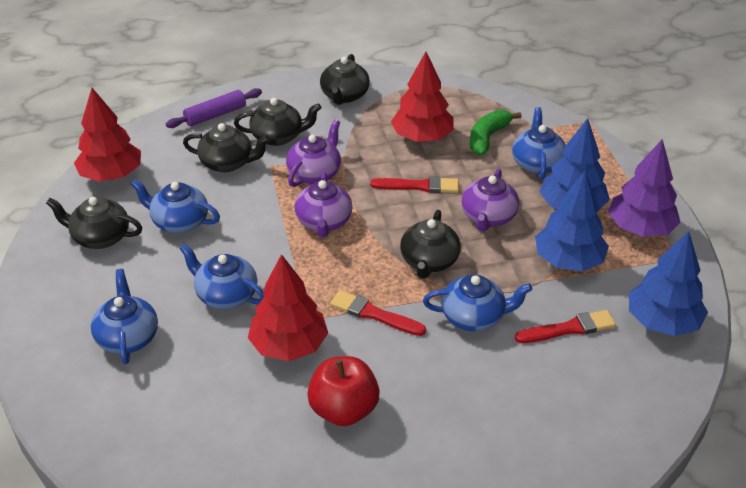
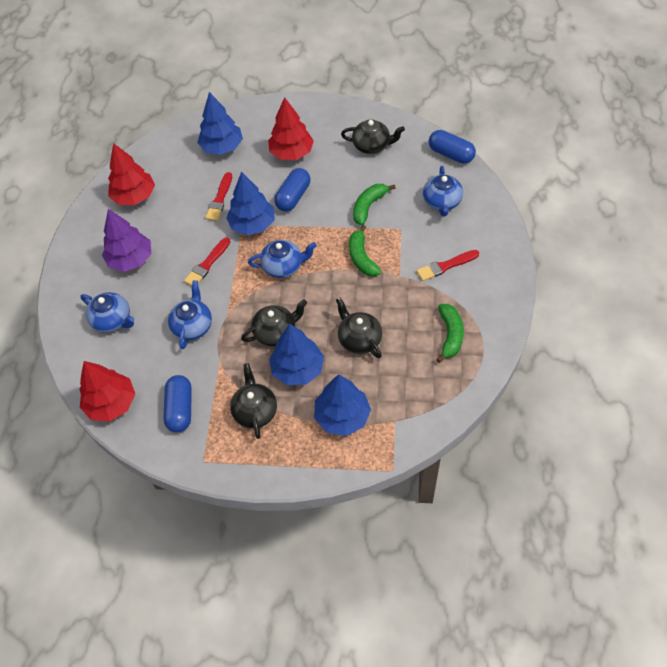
black teapot: 5 -> 4
blue capsule: 0 -> 3
blue teapot: 5 -> 4
blue tree: 3 -> 4
green banana: 1 -> 3
purple rolling pin: 1 -> 0
purple teapot: 3 -> 0
red apple: 1 -> 0

